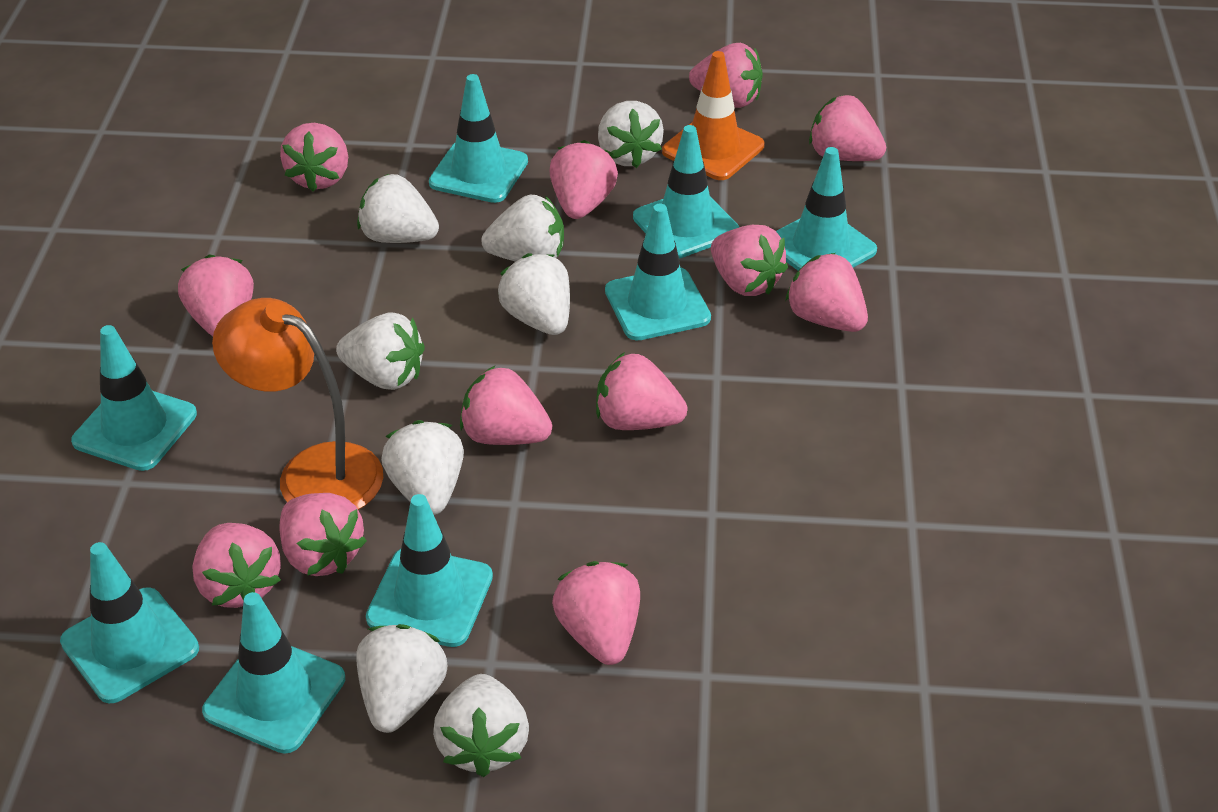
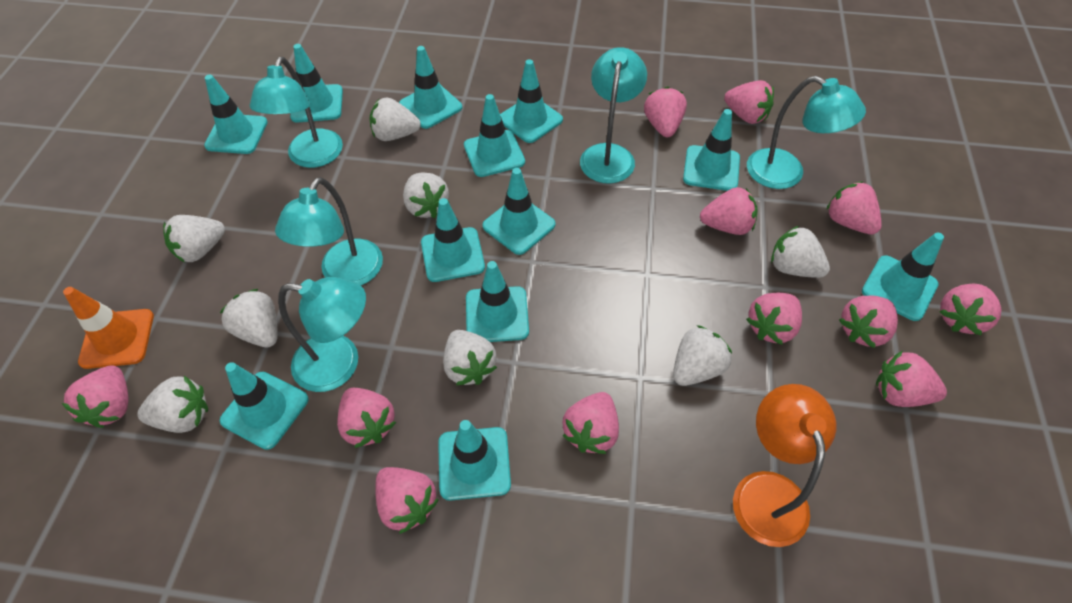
turquoise lamp: 0 -> 5
turquoise traffic cone: 8 -> 12

